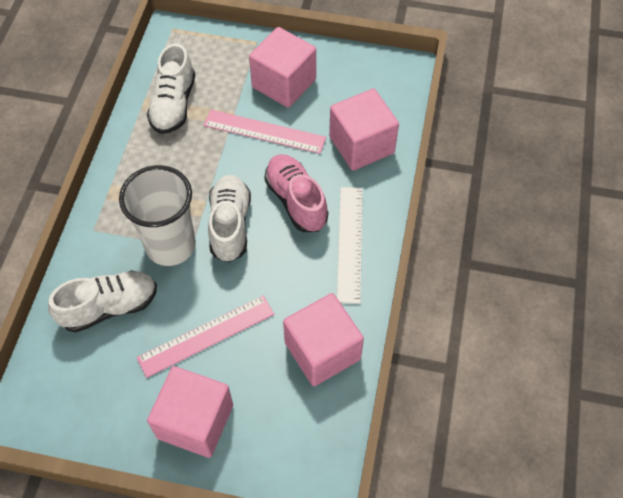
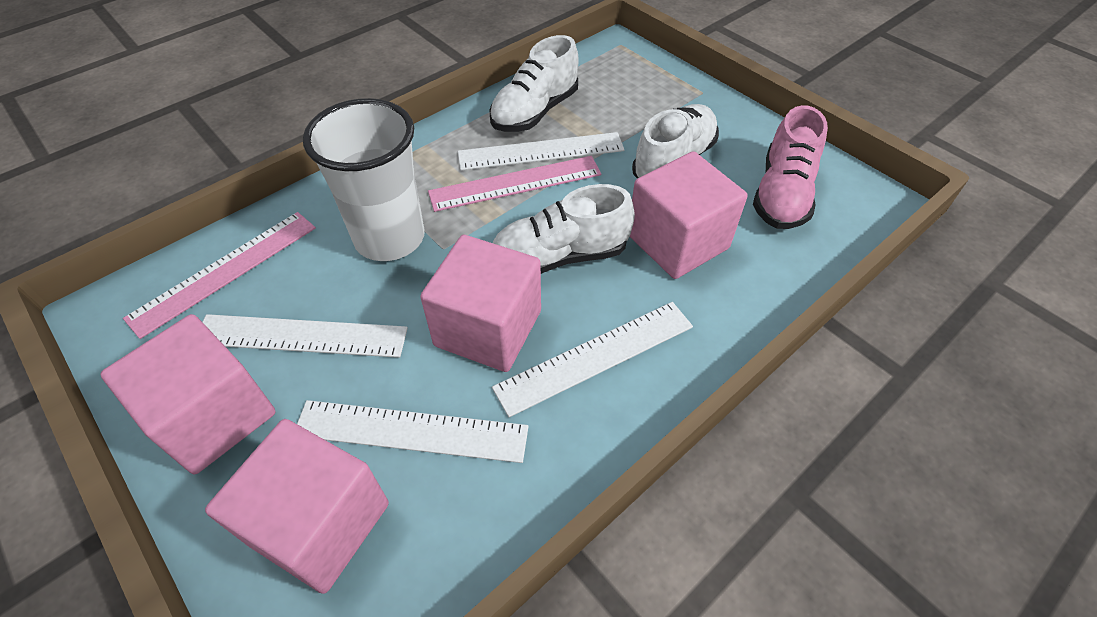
white ruler: 1 -> 4

